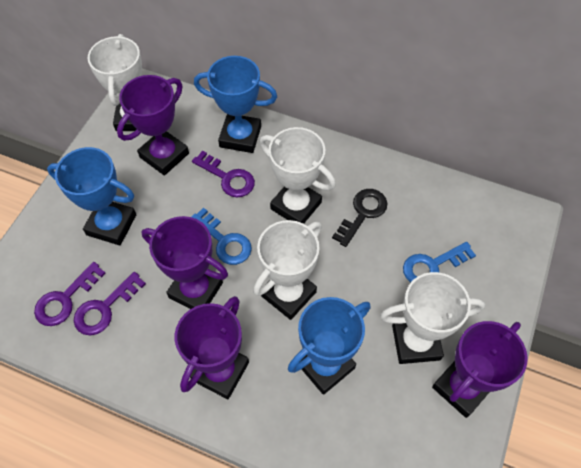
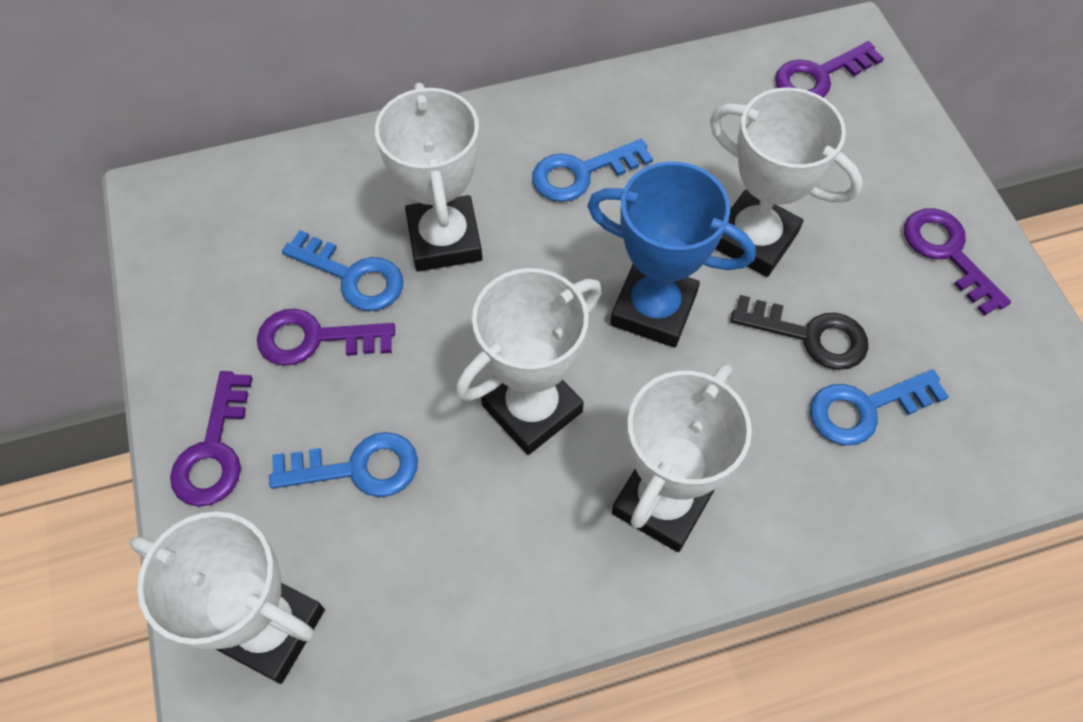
blue key: 2 -> 4
blue trophy: 3 -> 1
purple key: 3 -> 4
purple trophy: 4 -> 0
white trophy: 4 -> 5

